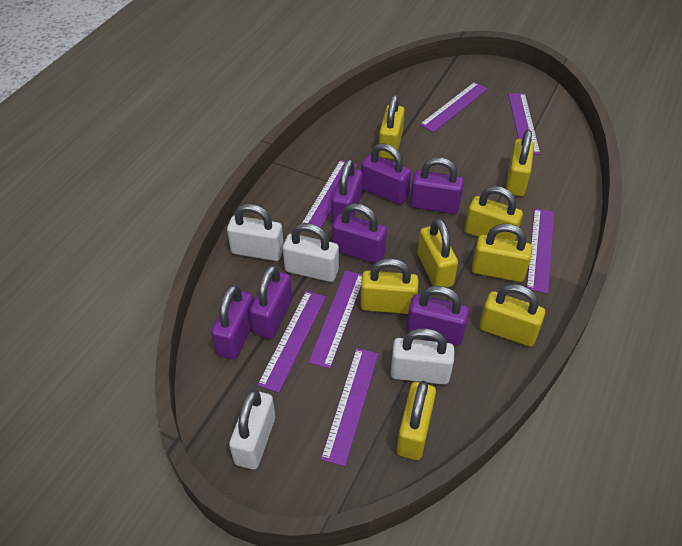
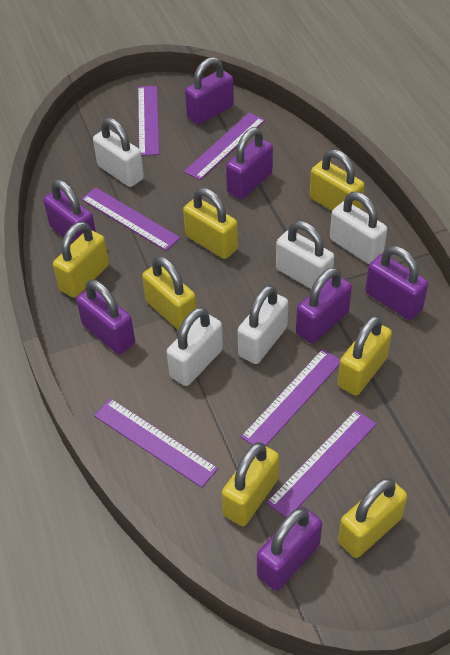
purple ruler: 7 -> 6
white padlock: 4 -> 5
yellow padlock: 8 -> 7

